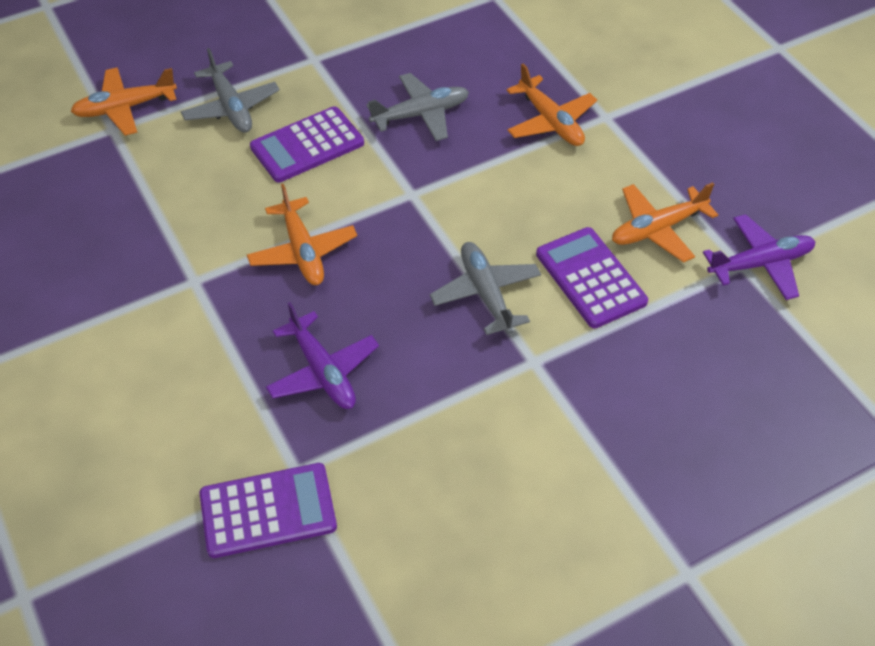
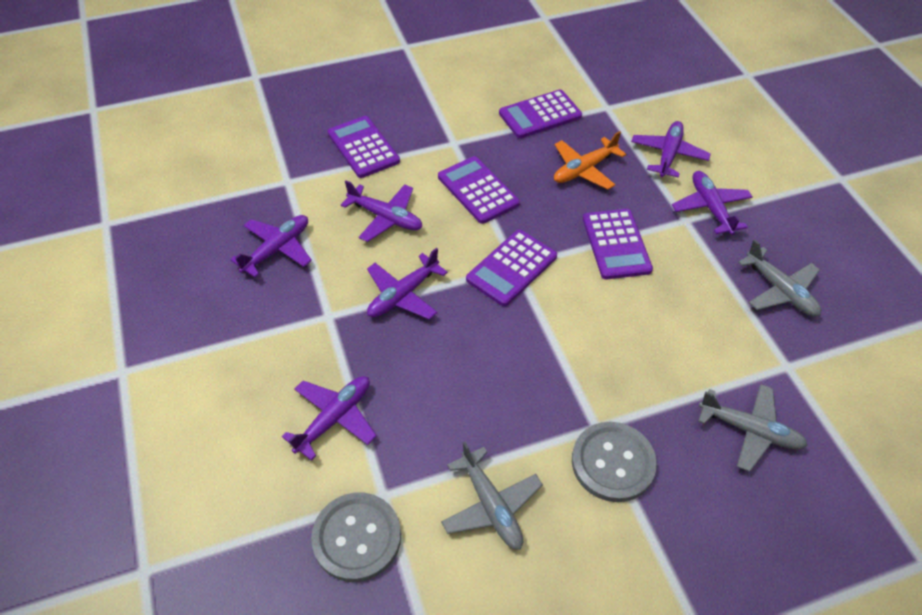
grey button: 0 -> 2
orange plane: 4 -> 1
purple calculator: 3 -> 5
purple plane: 2 -> 6

